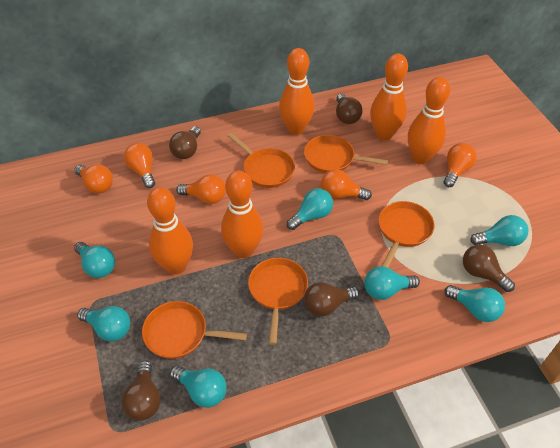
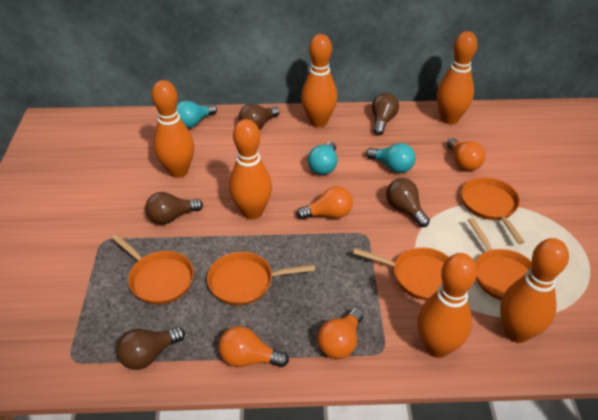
orange bowling pin: 5 -> 6
orange light bulb: 5 -> 4
turquoise light bulb: 7 -> 3

